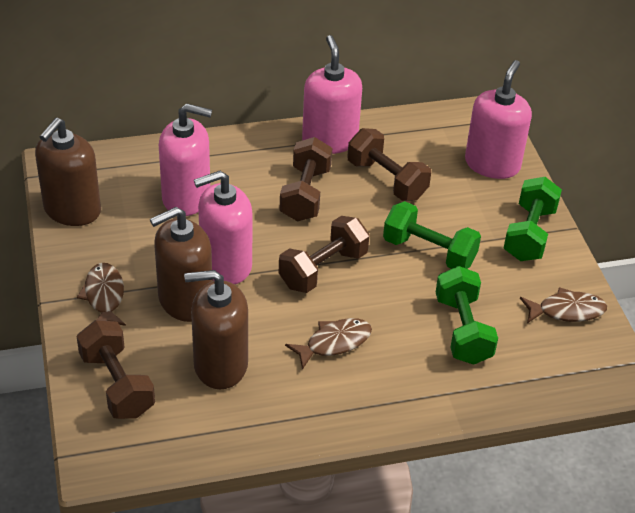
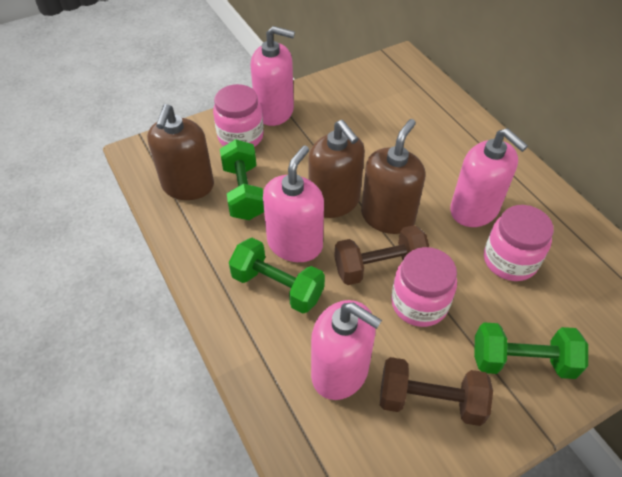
brown dumbbell: 4 -> 2
brown fish: 3 -> 0
pink jar: 0 -> 3

